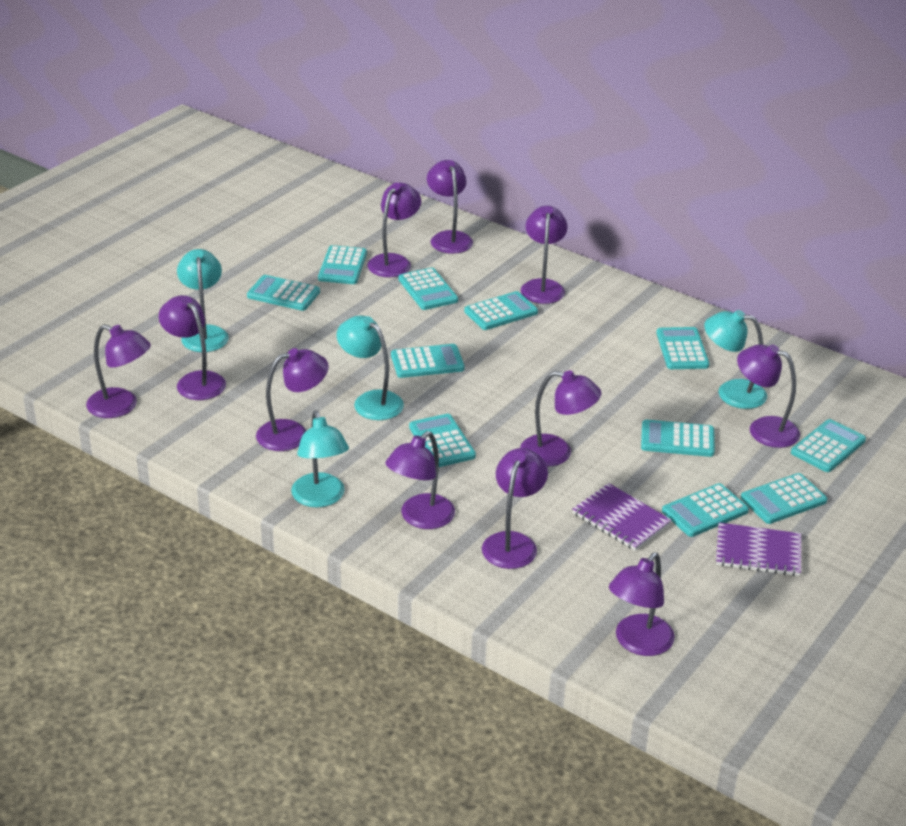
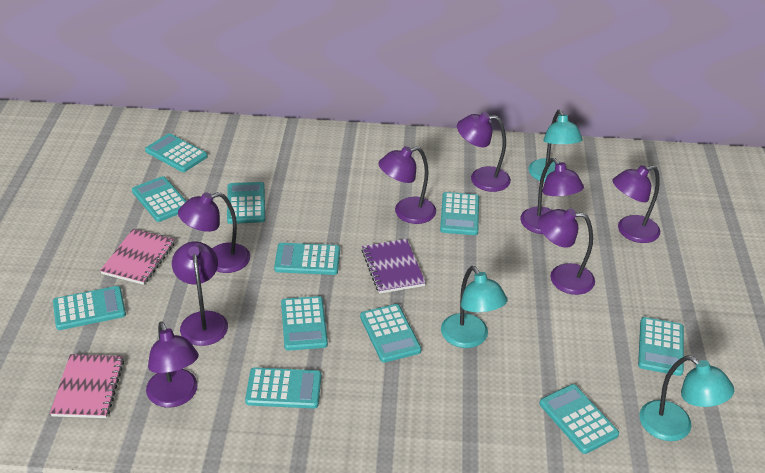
pink notebook: 0 -> 2
purple lamp: 11 -> 8
purple notebook: 2 -> 1
turquoise lamp: 4 -> 3

